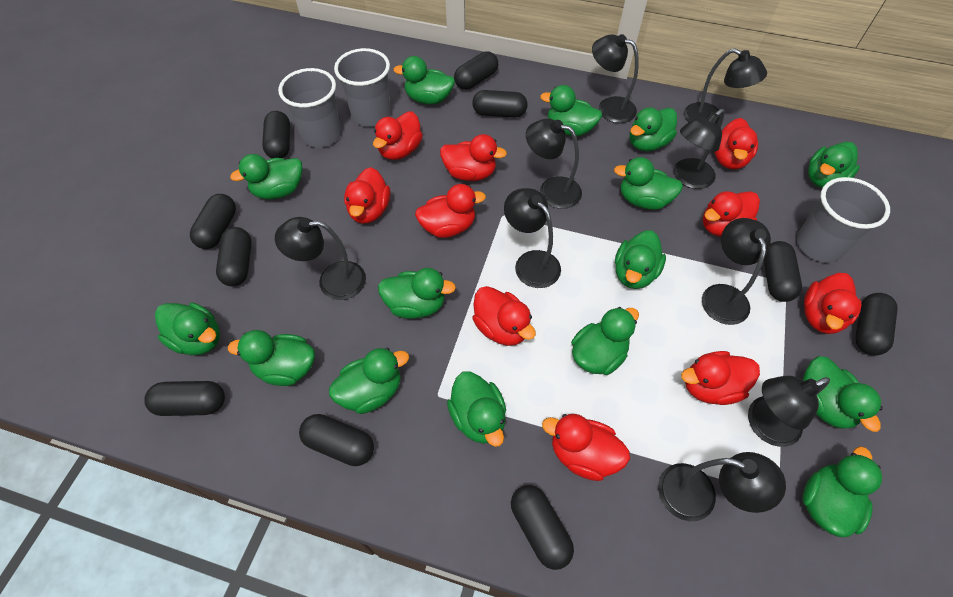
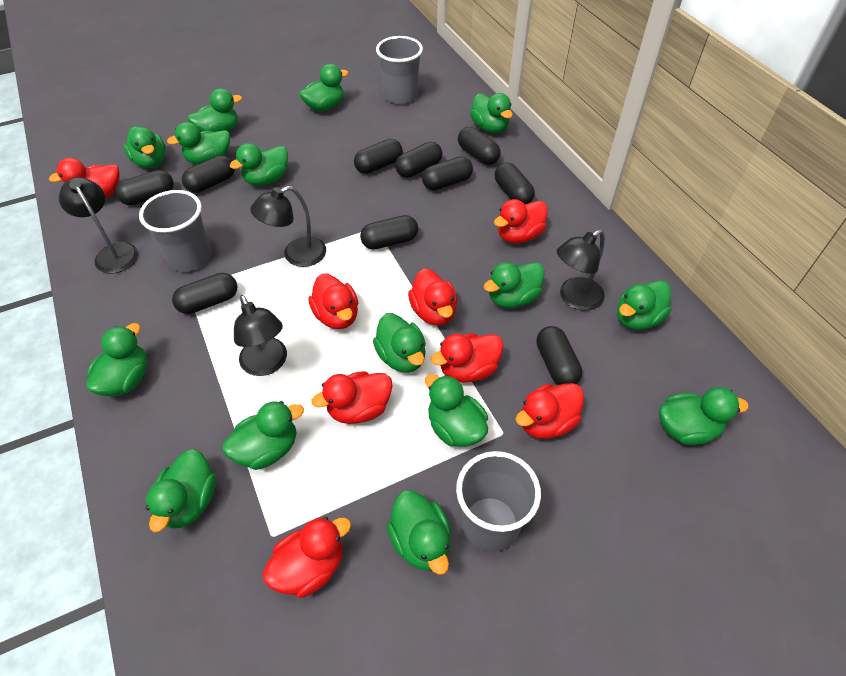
black lamp: 9 -> 4
red duck: 10 -> 8

